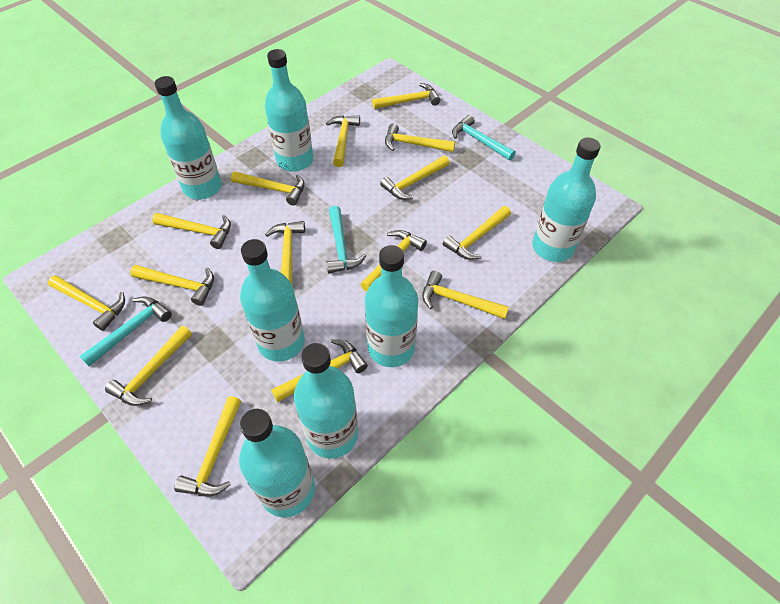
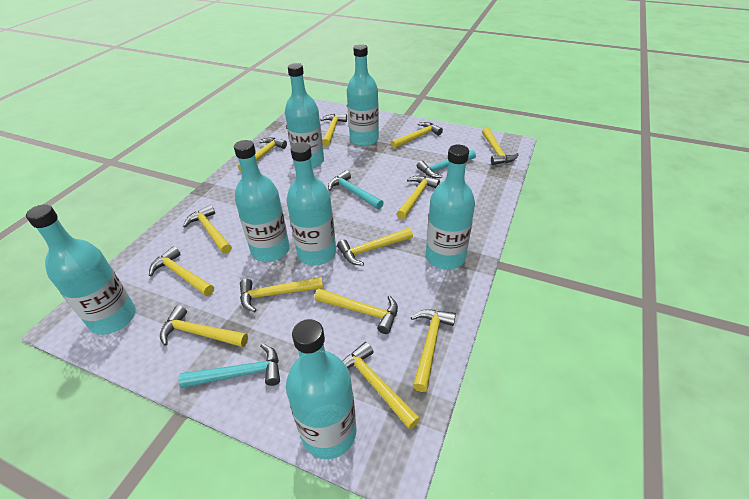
yellow hammer: 15 -> 13

